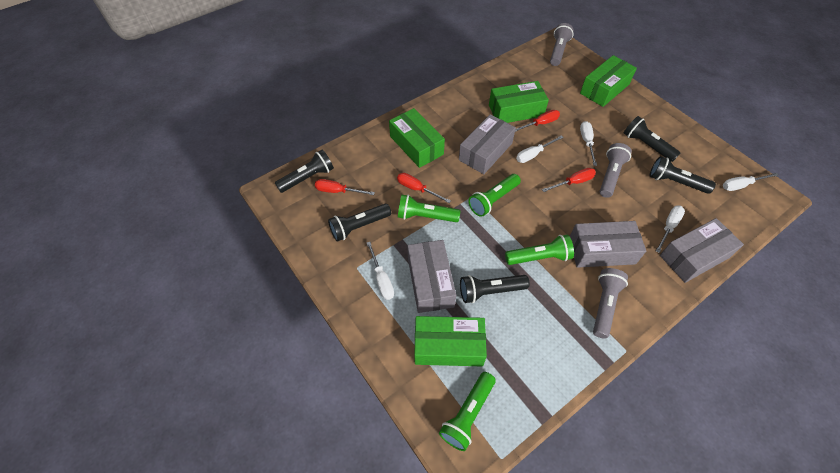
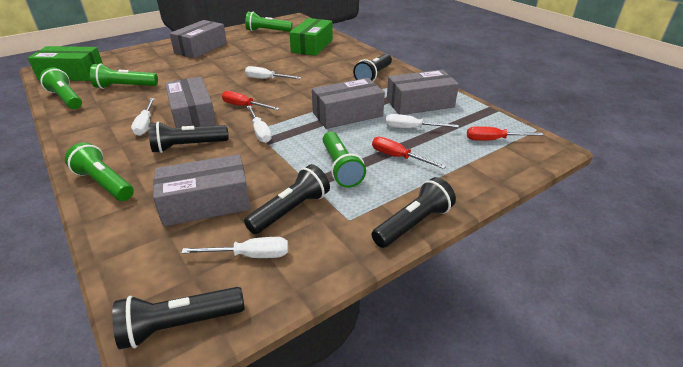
green box: 4 -> 2
green flashlight: 4 -> 5
grey box: 4 -> 5
grey flashlight: 3 -> 0
red screwdriver: 4 -> 3

